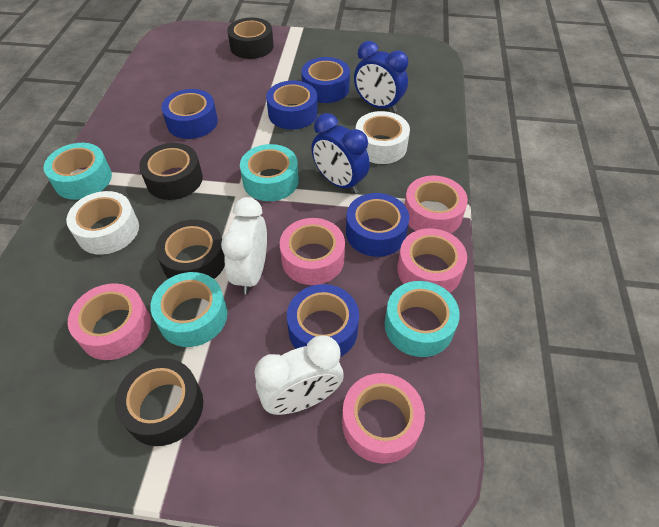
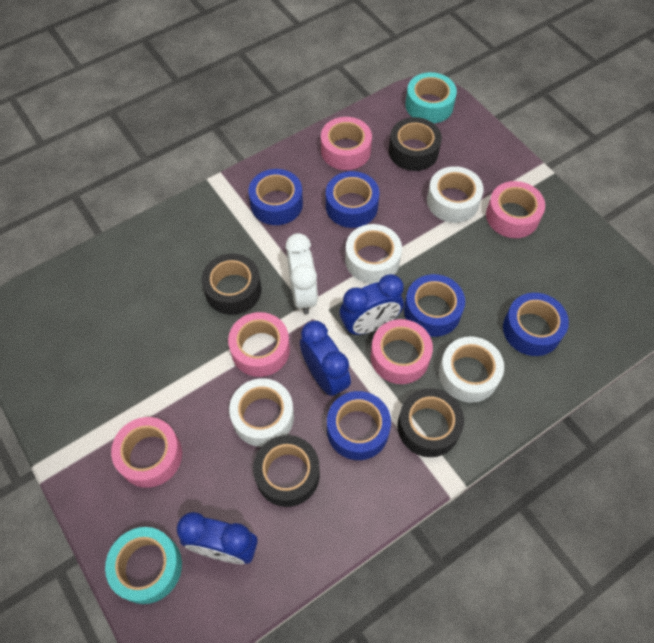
blue clock: 2 -> 3
turquoise tape: 4 -> 2
white clock: 2 -> 1
white tape: 2 -> 4

